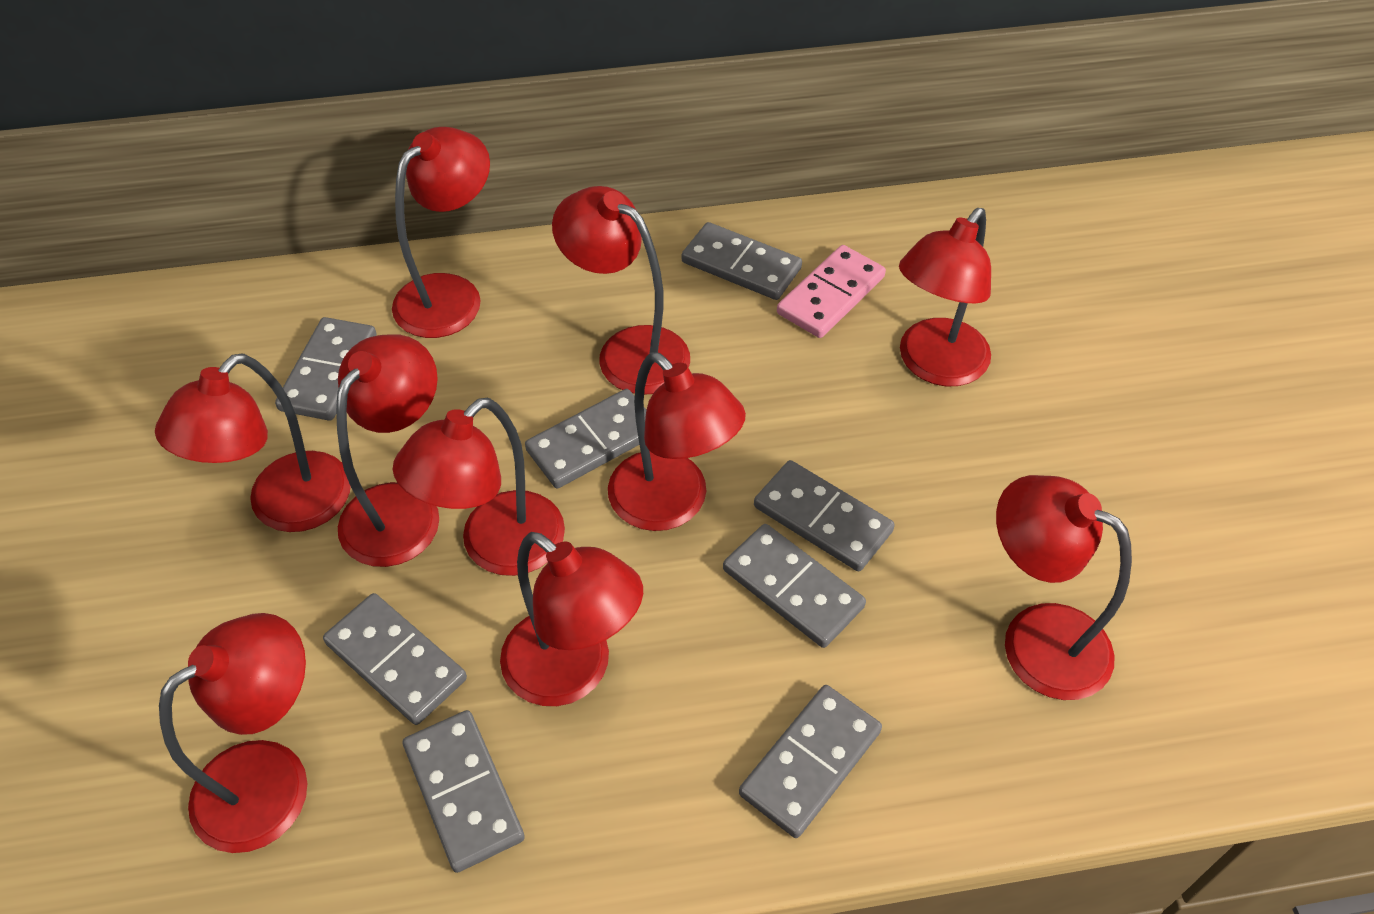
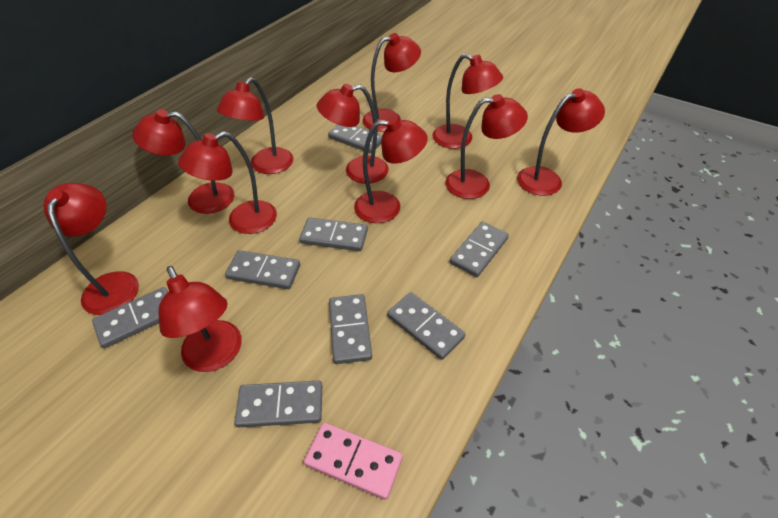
red lamp: 10 -> 11

